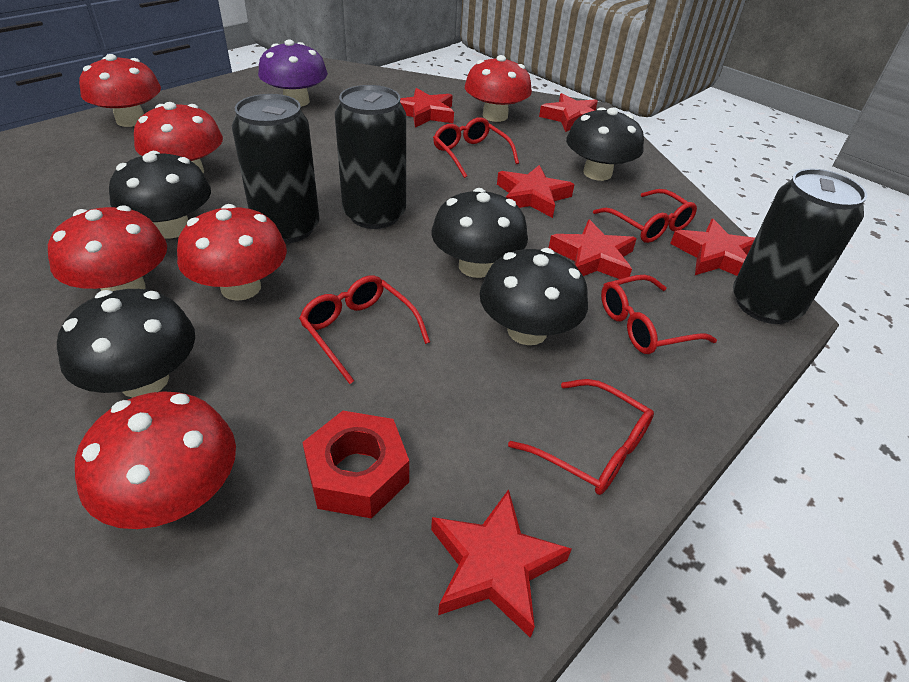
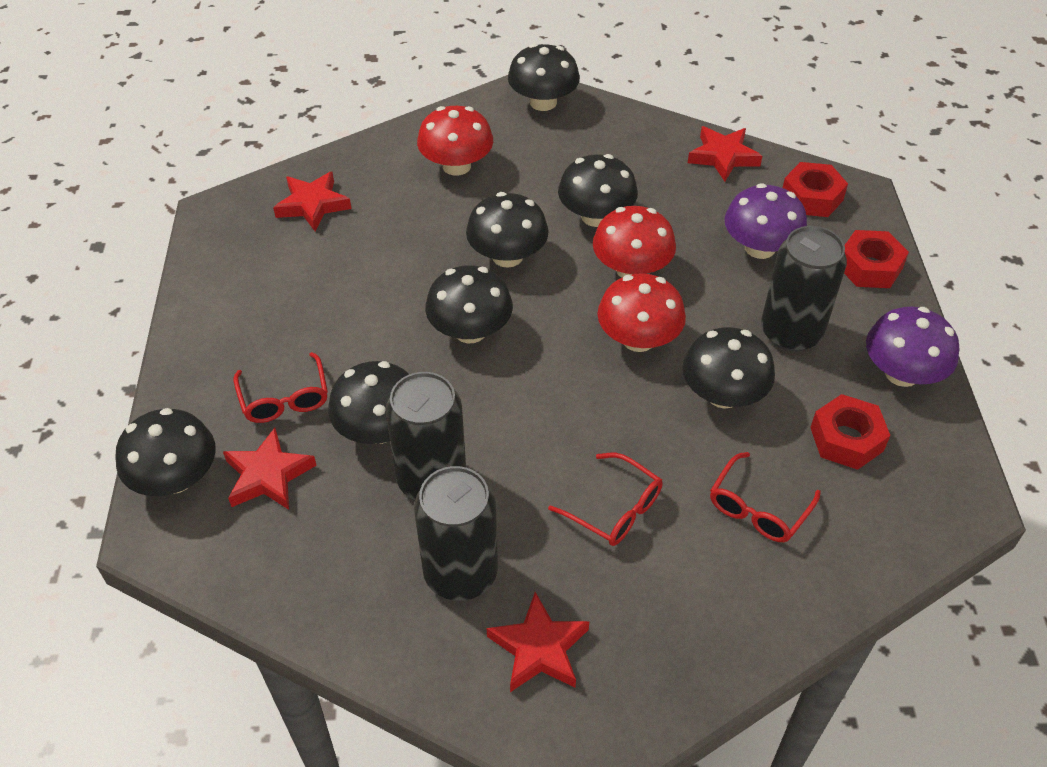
black mushroom: 5 -> 7
purple mushroom: 1 -> 2
red glasses: 5 -> 3
red mushroom: 6 -> 3
red nut: 1 -> 3
red star: 6 -> 4

